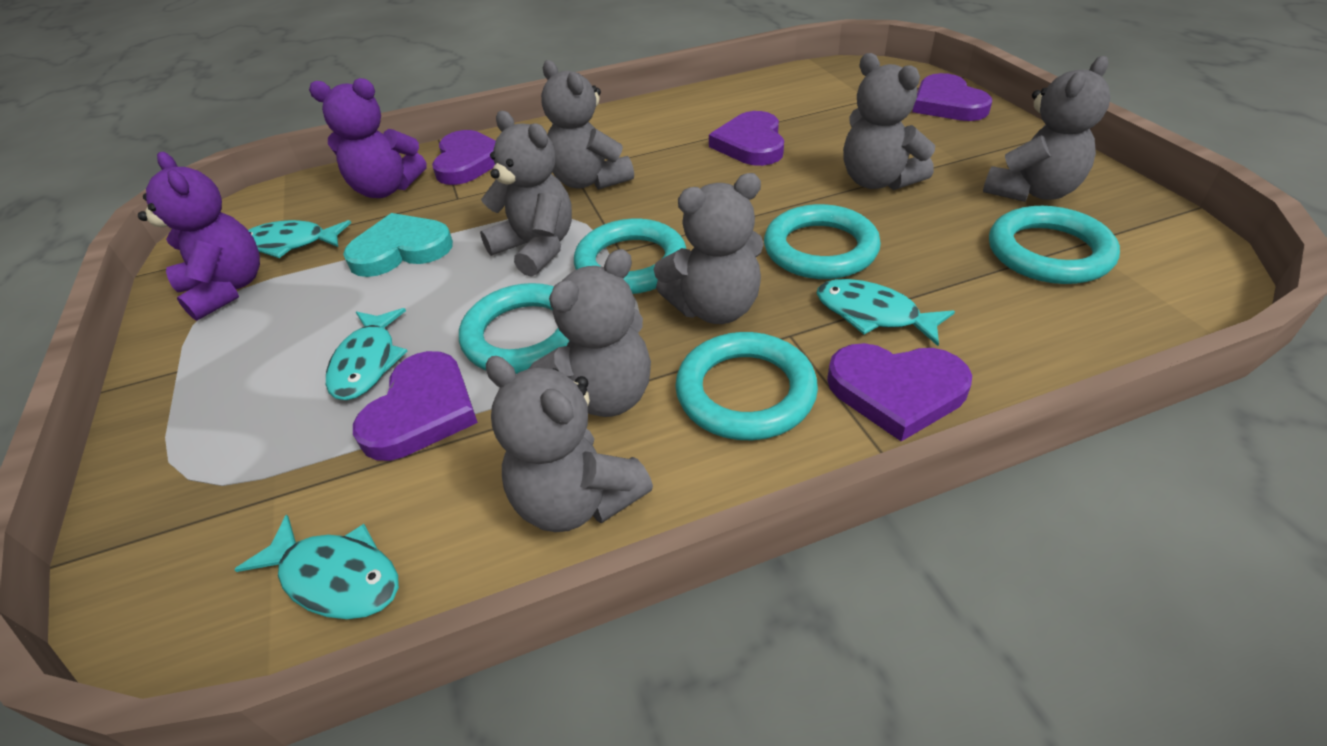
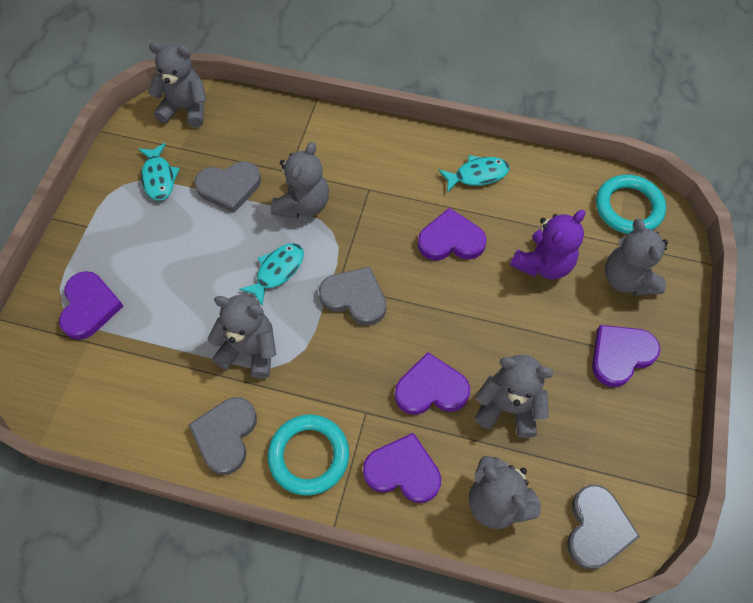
grey heart: 0 -> 4
grey teddy bear: 7 -> 6
purple teddy bear: 2 -> 1
turquoise fish: 4 -> 3
turquoise heart: 1 -> 0
turquoise ring: 5 -> 2

